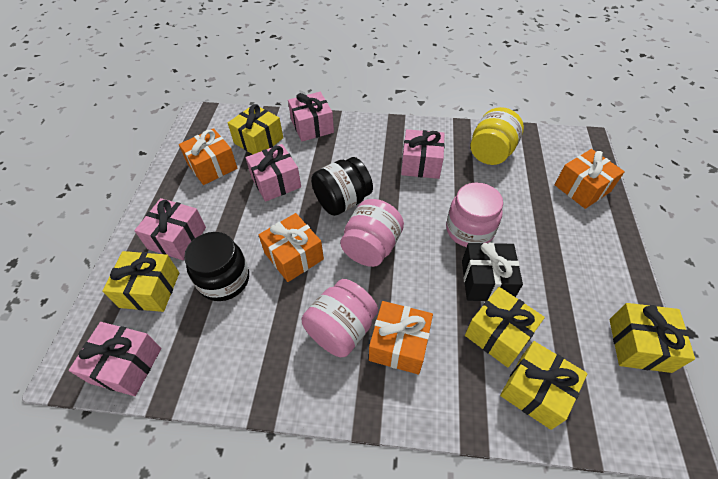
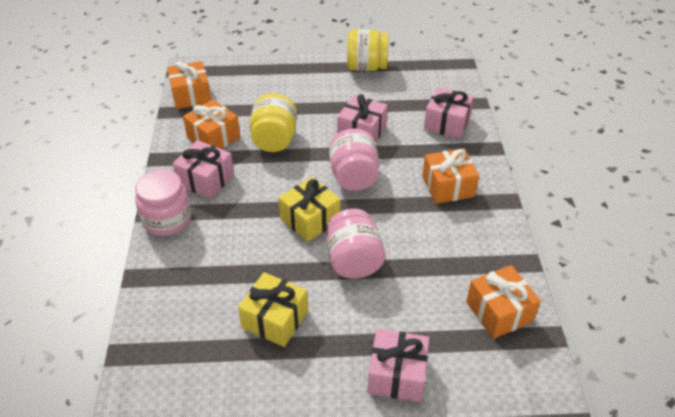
black gift: 1 -> 0
black jar: 2 -> 0
pink gift: 5 -> 4
yellow gift: 5 -> 2
yellow jar: 1 -> 2

